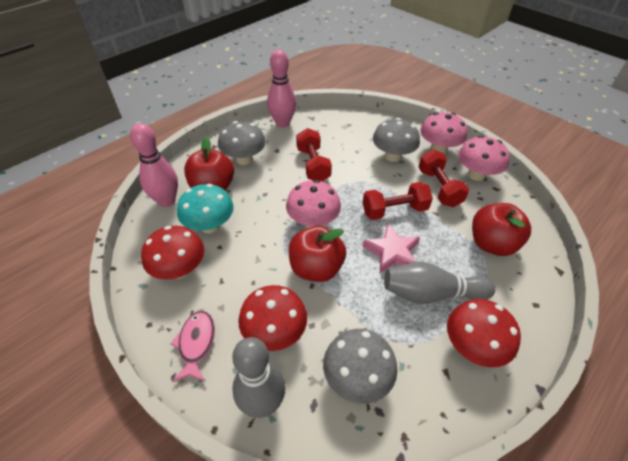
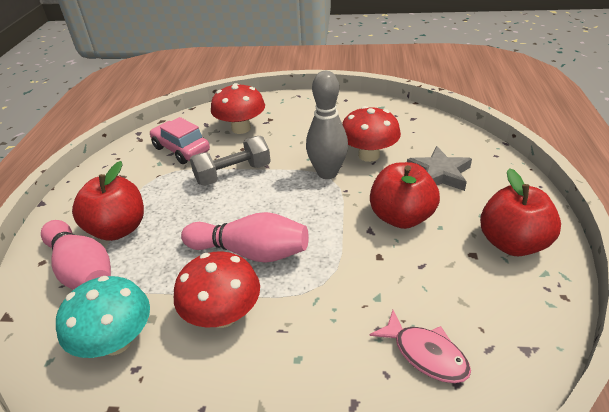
grey bowling pin: 2 -> 1
grey dumbbell: 0 -> 1
grey mushroom: 3 -> 0
grey star: 0 -> 1
pink car: 0 -> 1
pink mushroom: 3 -> 0
pink star: 1 -> 0
red dumbbell: 3 -> 0

